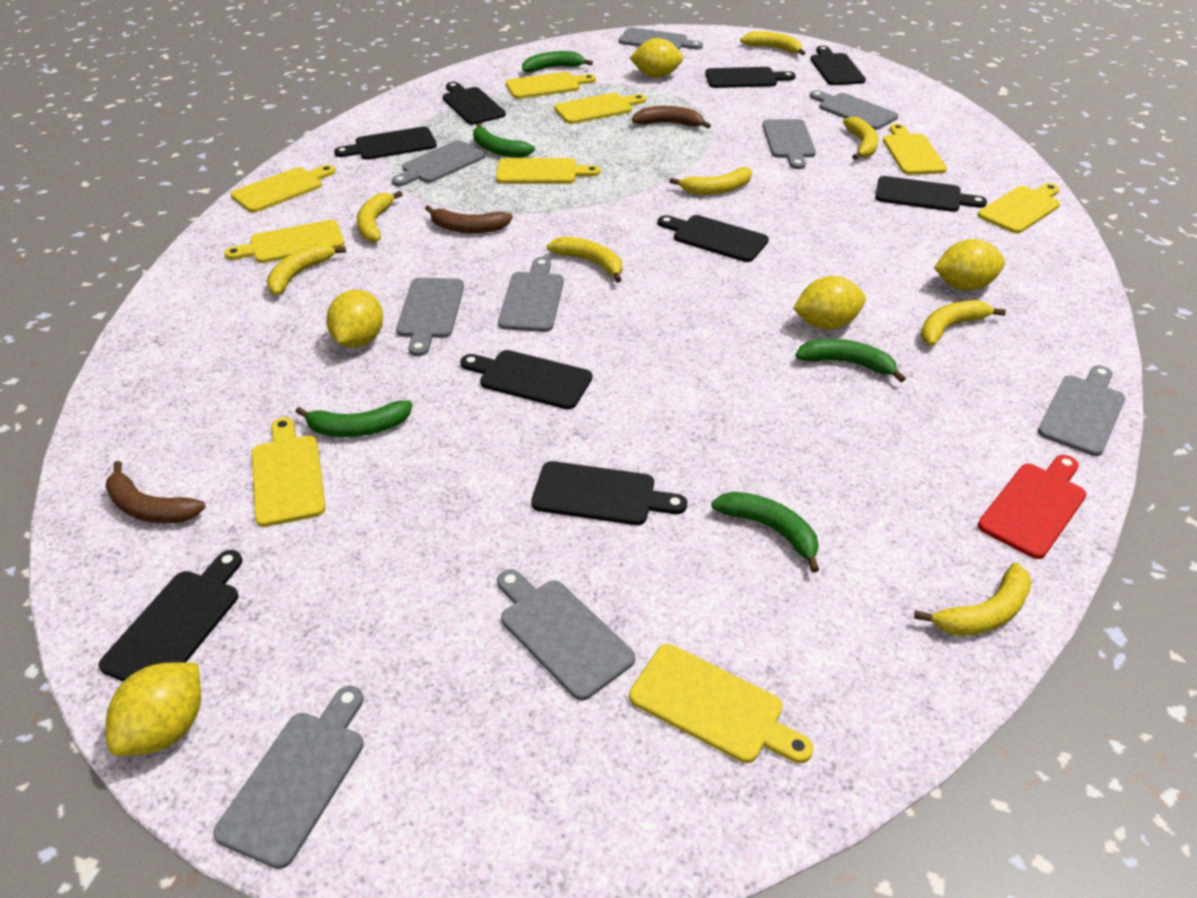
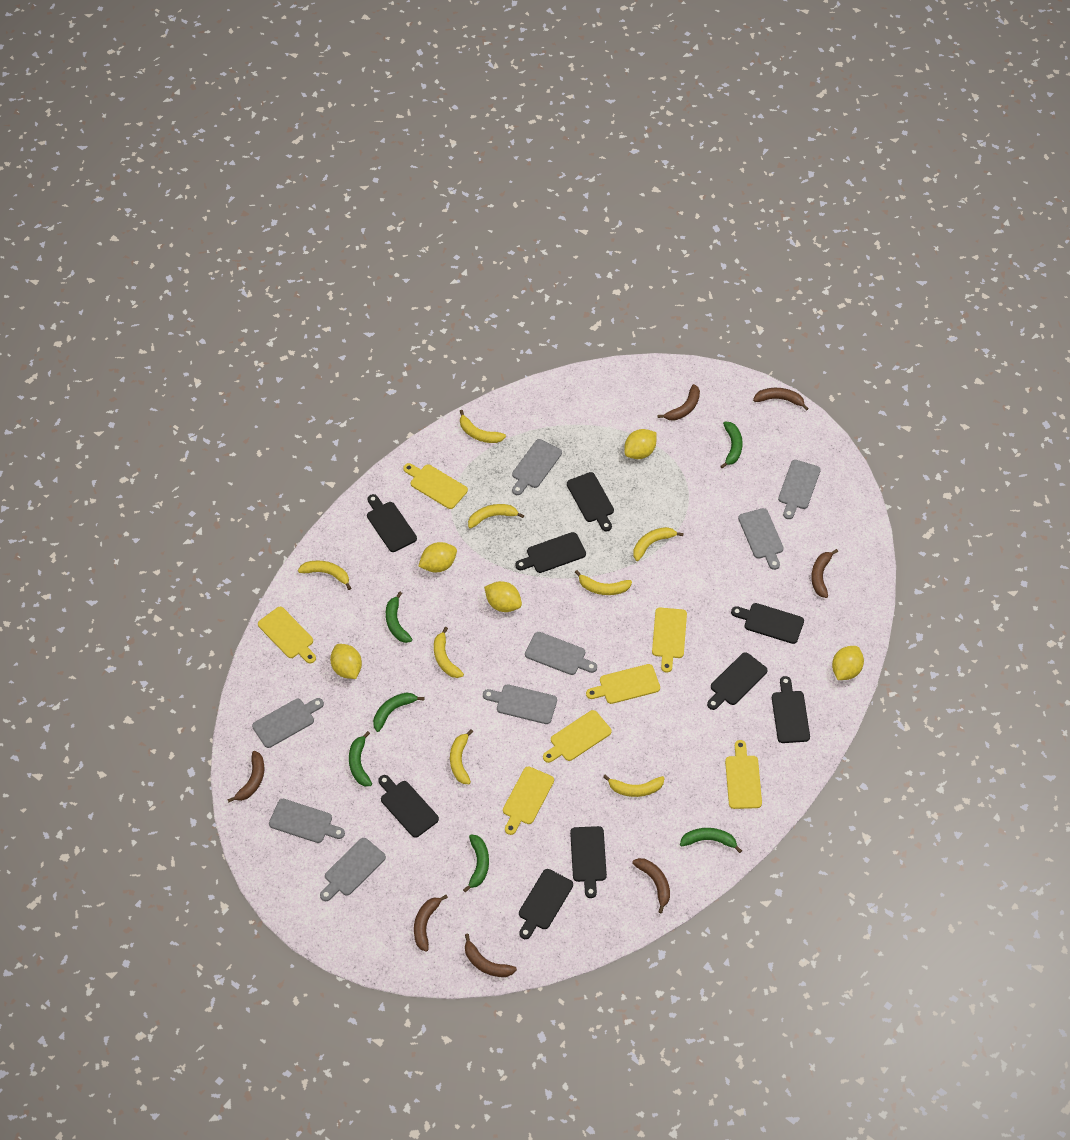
brown banana: 3 -> 7
green banana: 5 -> 6
grey cutting board: 9 -> 8
red cutting board: 1 -> 0
yellow cutting board: 9 -> 7

